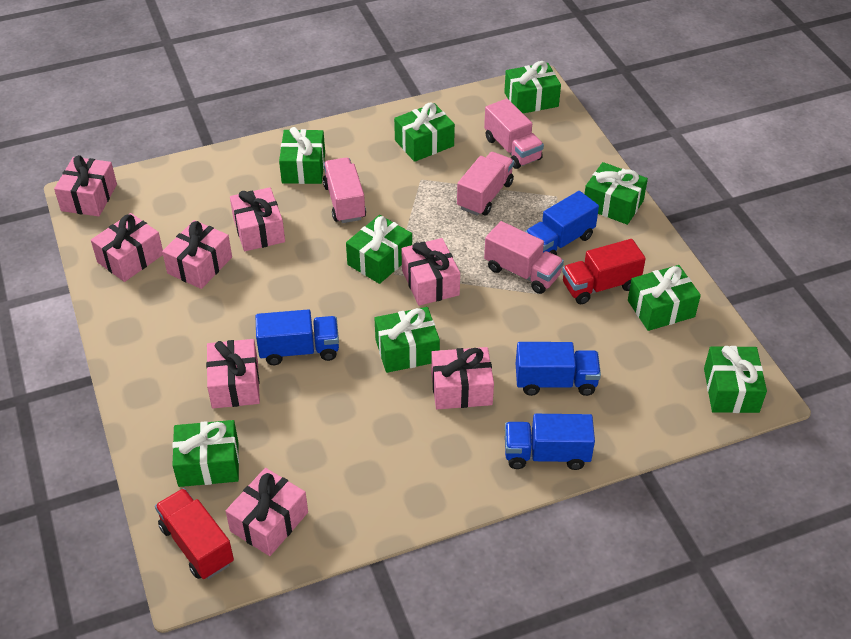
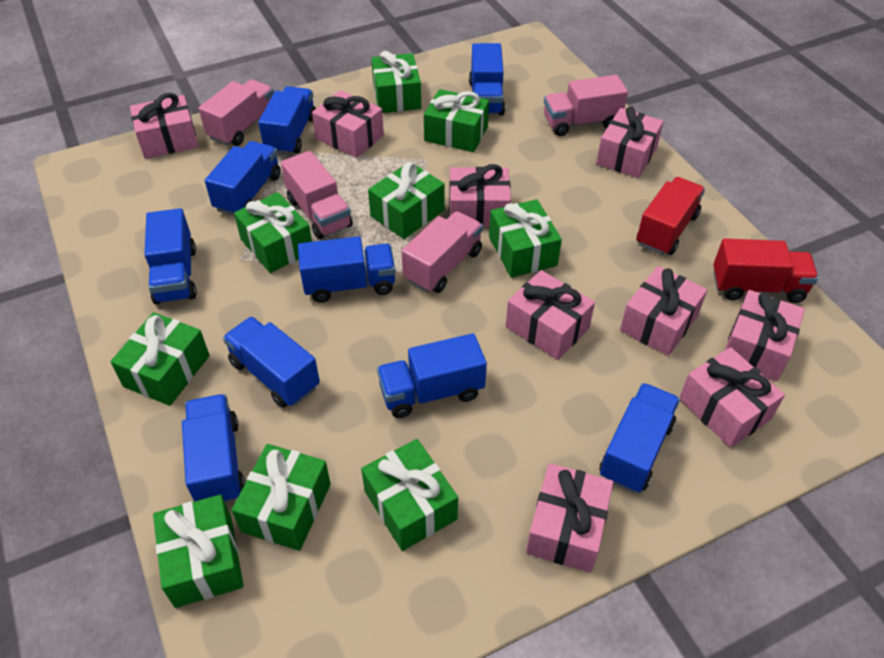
blue truck: 4 -> 9
pink gift: 8 -> 9

